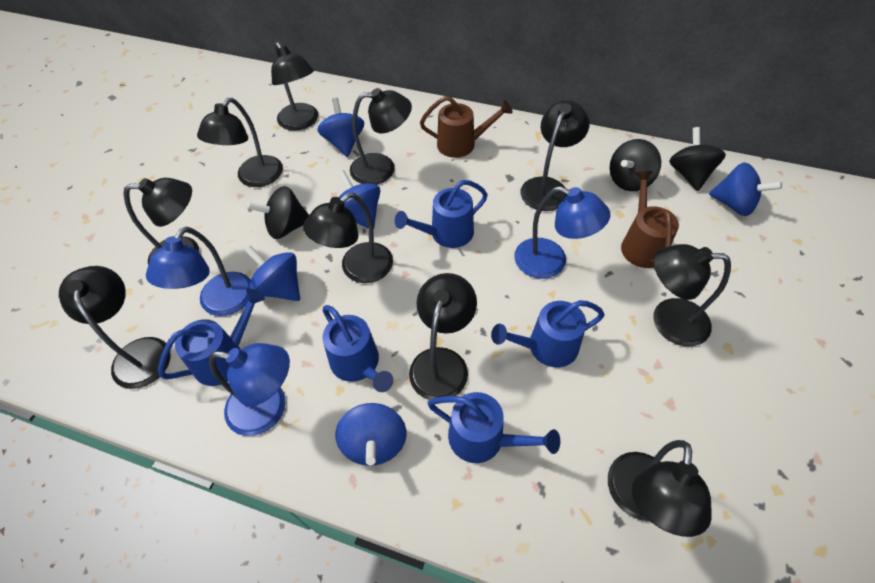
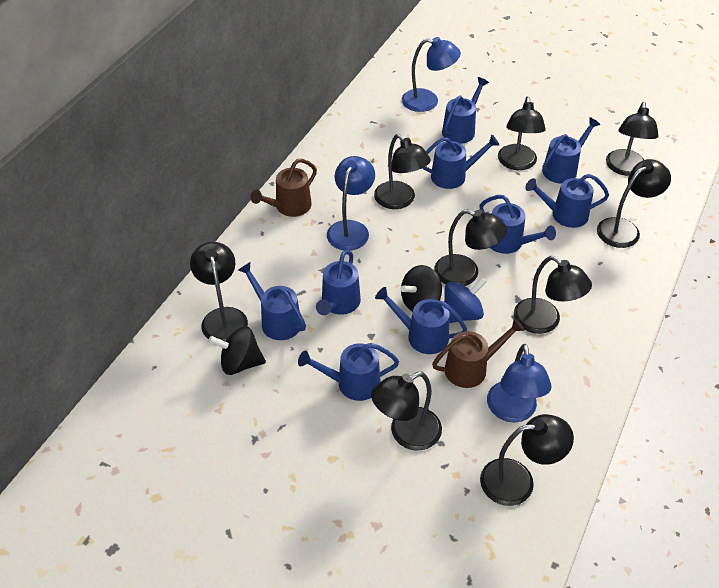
black lamp: 10 -> 9
black spinning top: 3 -> 2
blue spinning top: 5 -> 1
blue watering can: 5 -> 9

